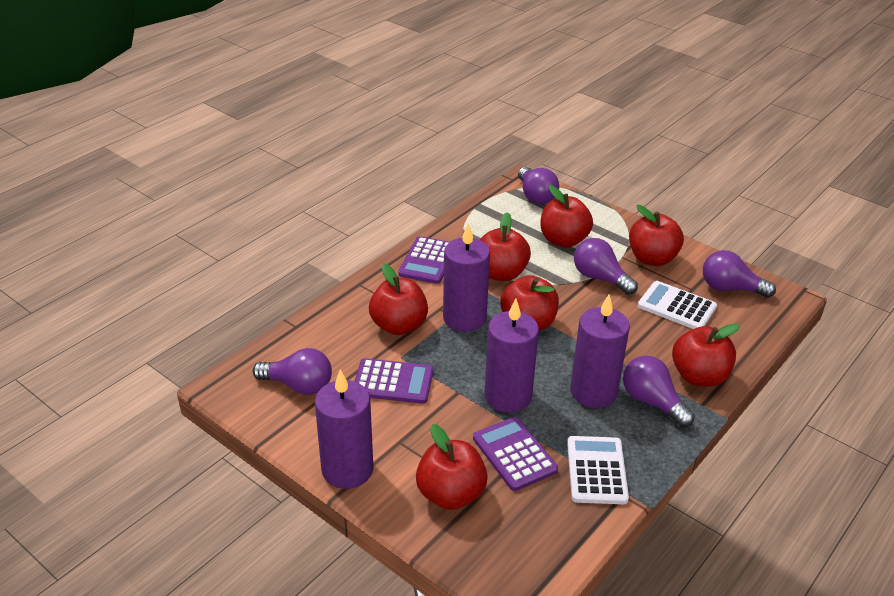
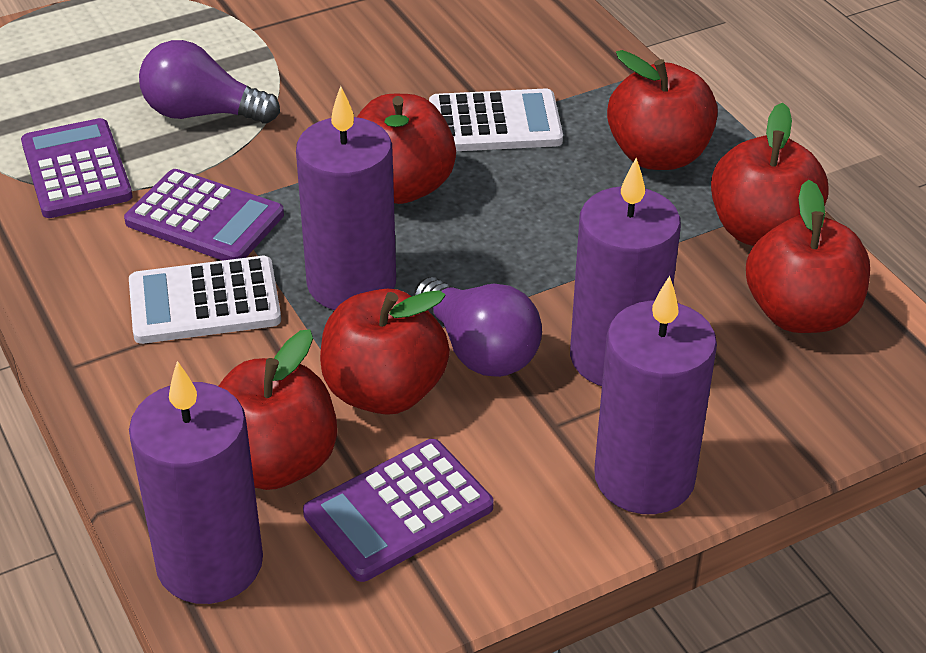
purple light bulb: 5 -> 2
red apple: 7 -> 6

